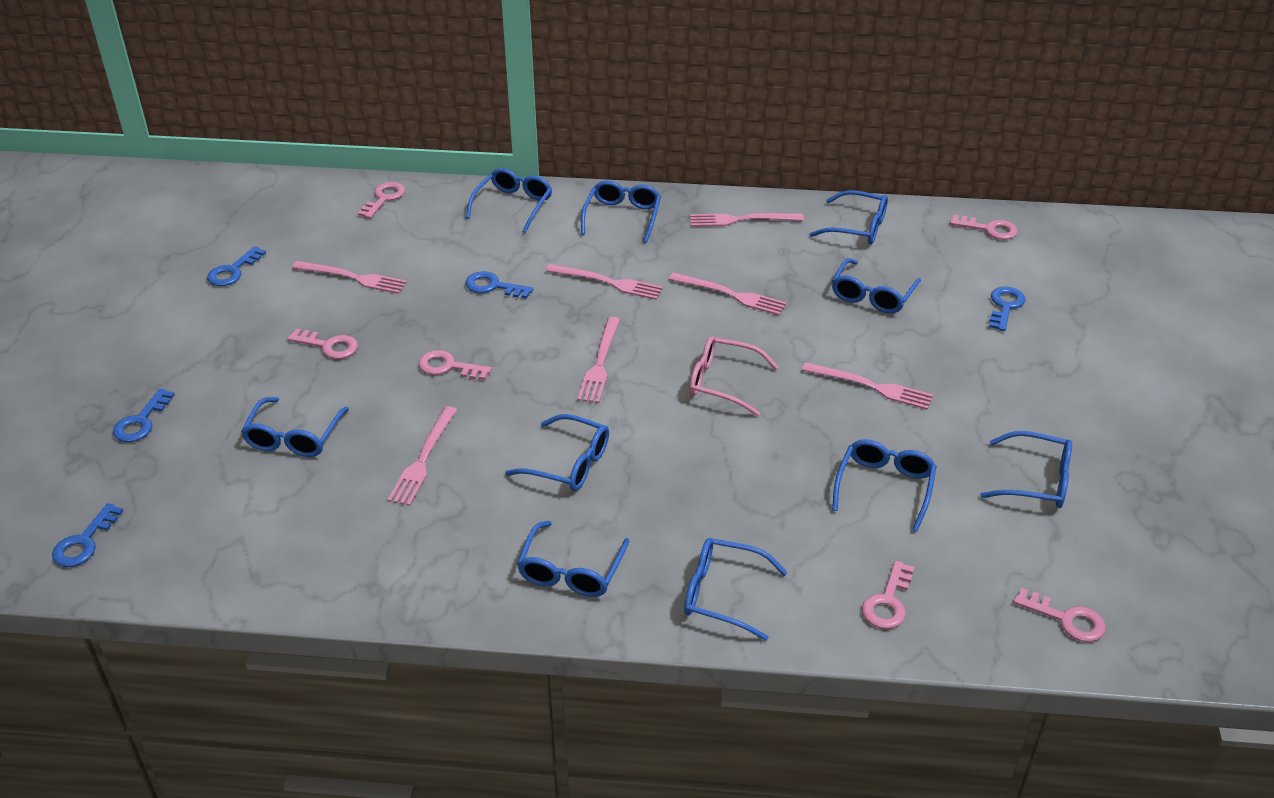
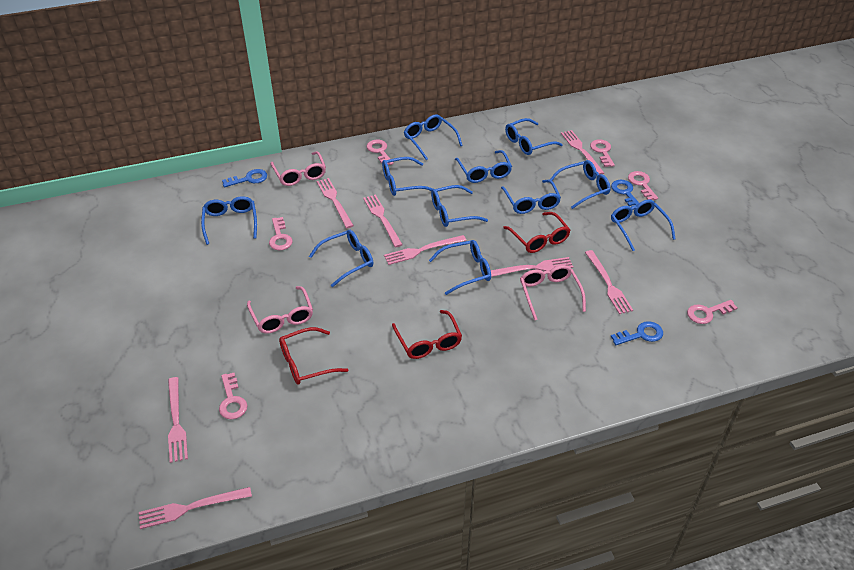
blue glasses: 10 -> 11
blue key: 5 -> 3
pink fork: 7 -> 8
pink glasses: 1 -> 3
red glasses: 0 -> 3

